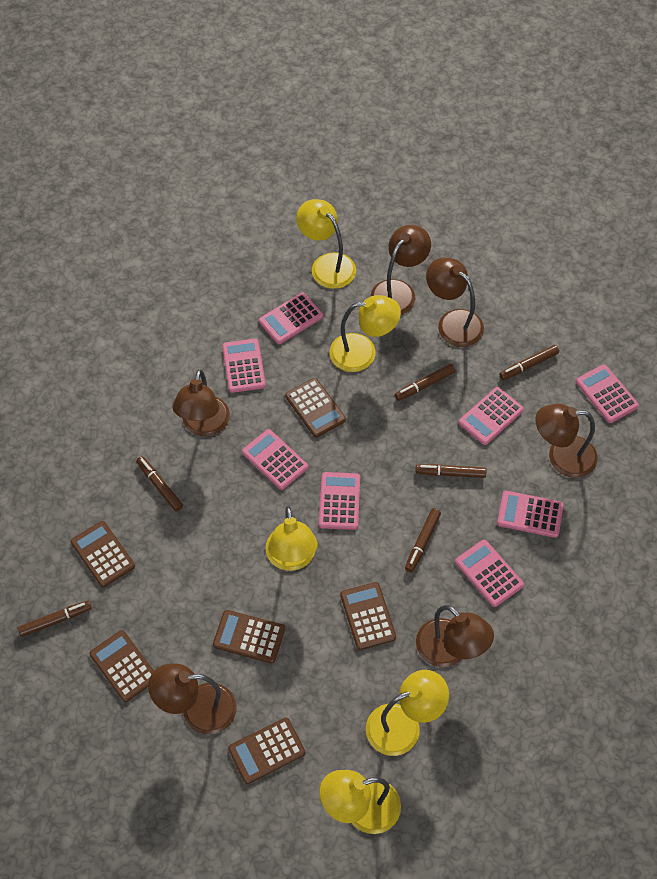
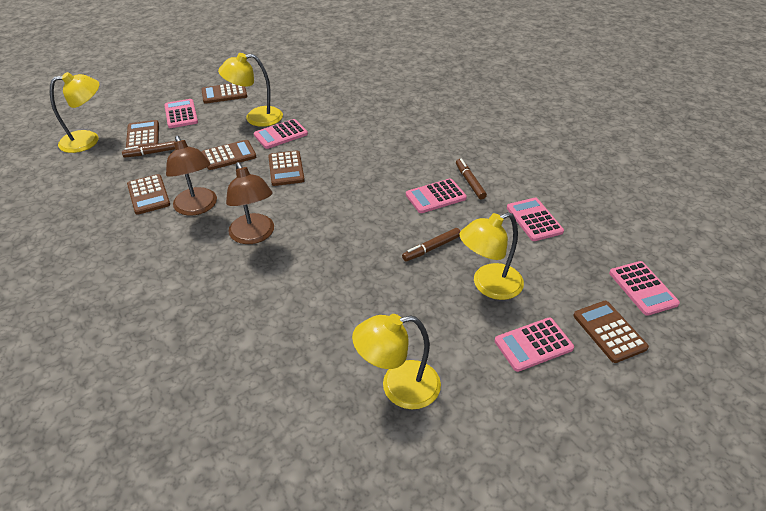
brown lamp: 6 -> 2
brown marker: 6 -> 3
pink calculator: 8 -> 6
yellow lamp: 5 -> 4

